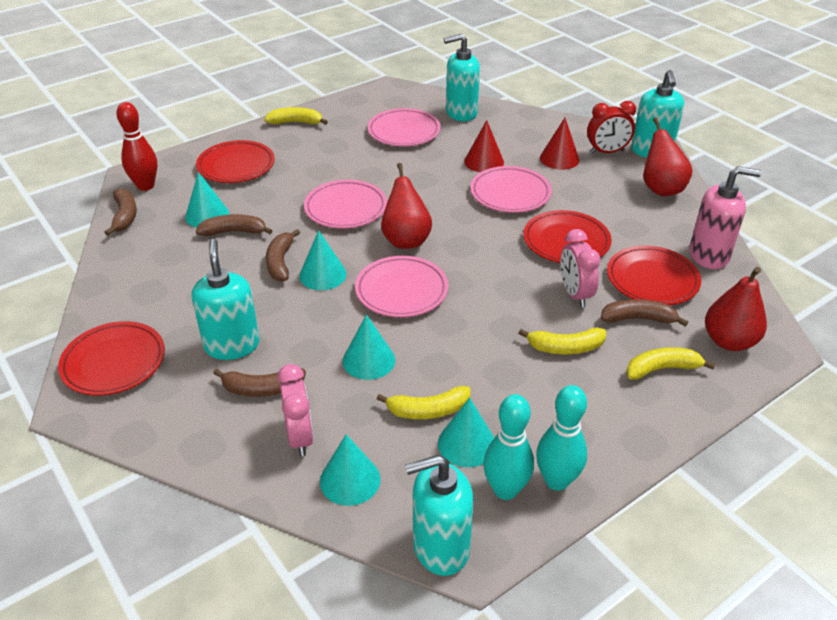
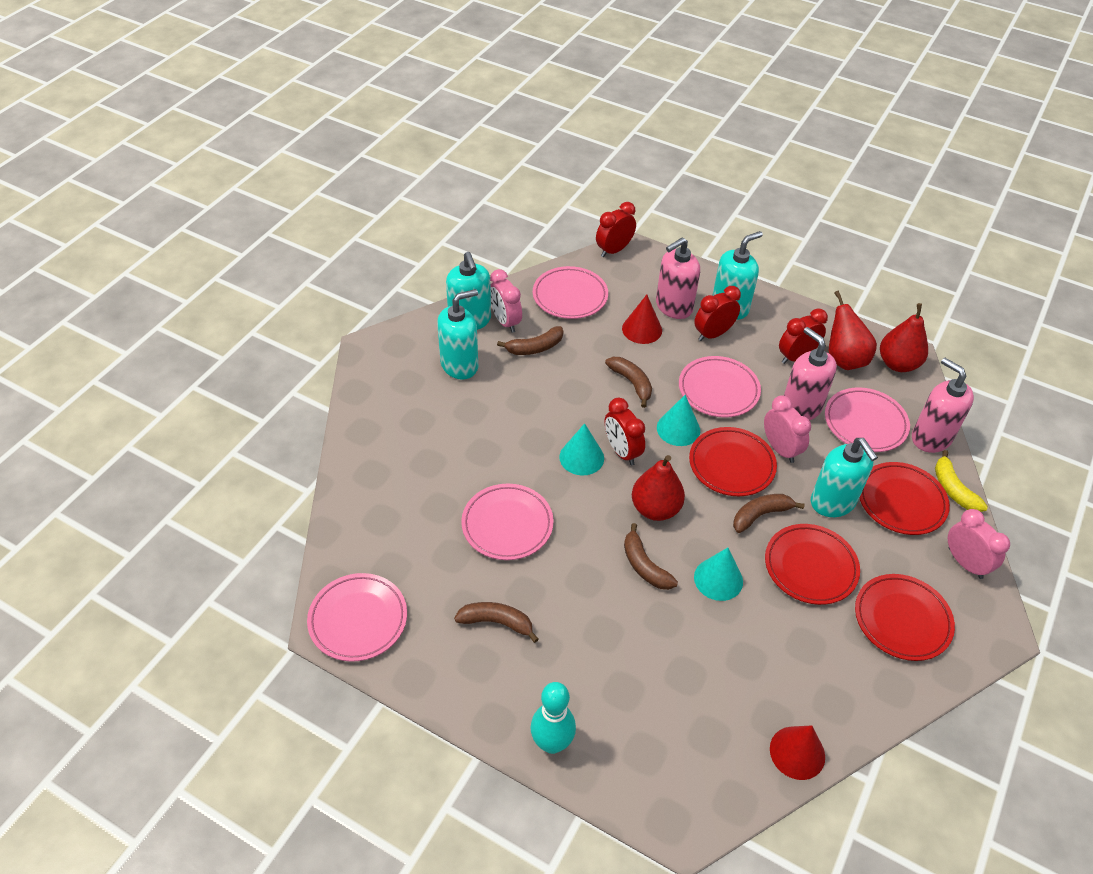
pink clock: 2 -> 3
pink plate: 4 -> 5
pink soap dispenser: 1 -> 3
red bowling pin: 1 -> 0
red clock: 1 -> 4
turquoise bowling pin: 2 -> 1
turquoise cone: 5 -> 3
yellow banana: 4 -> 1

